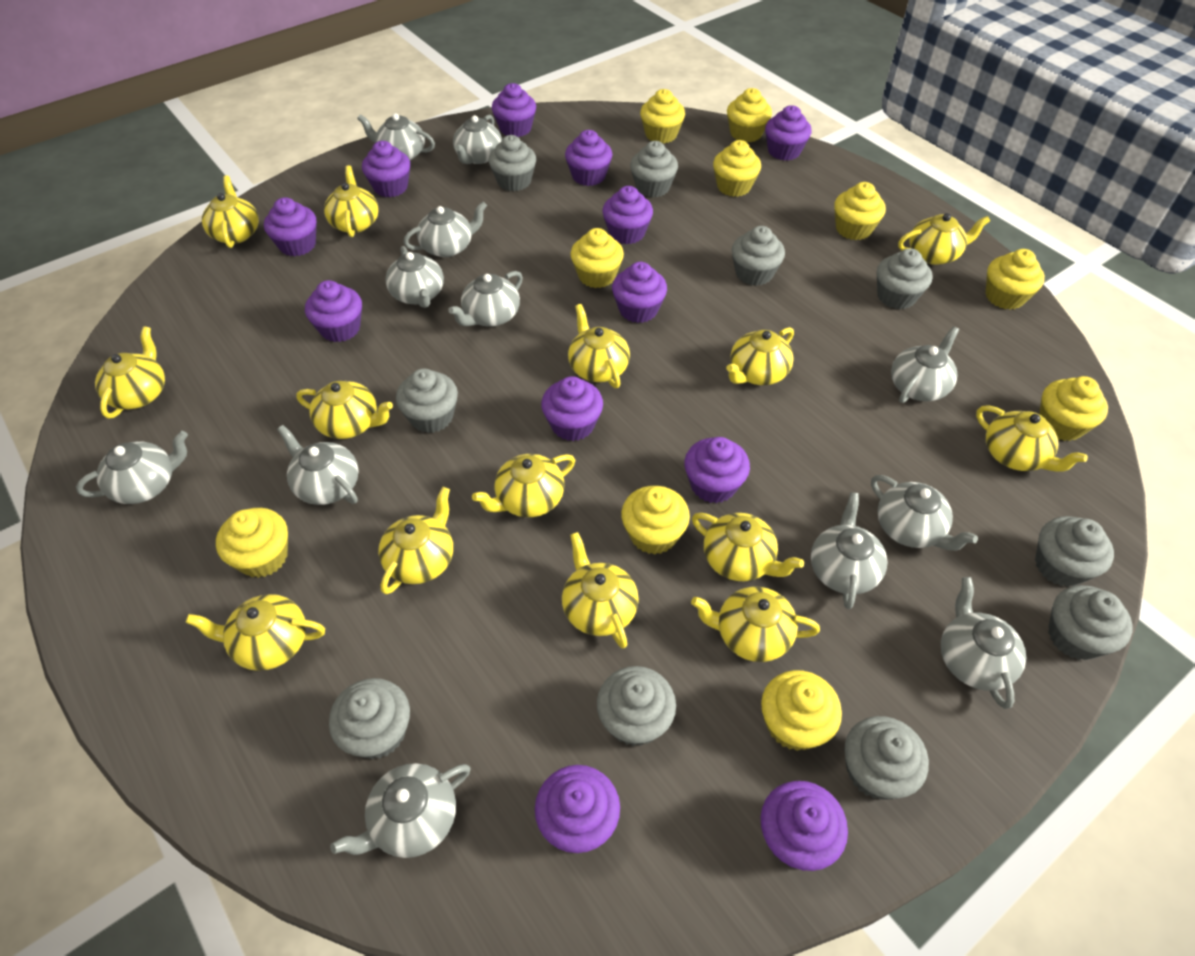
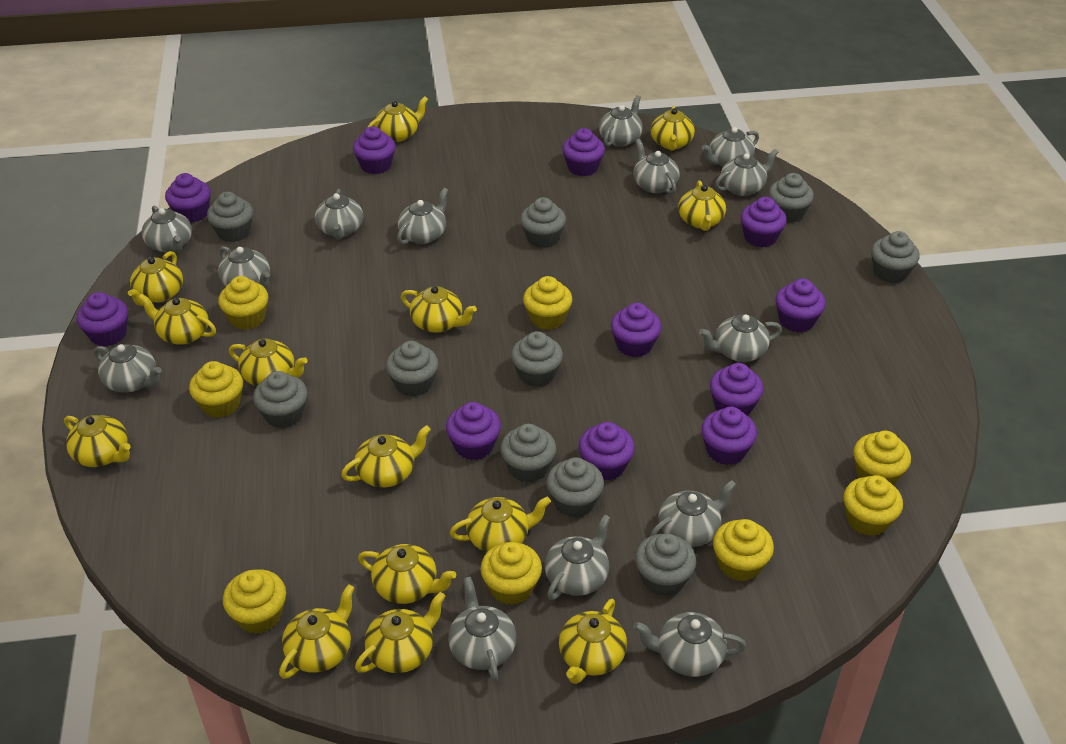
grey teapot: 12 -> 14
purple cupcake: 12 -> 11
yellow cupcake: 10 -> 8

